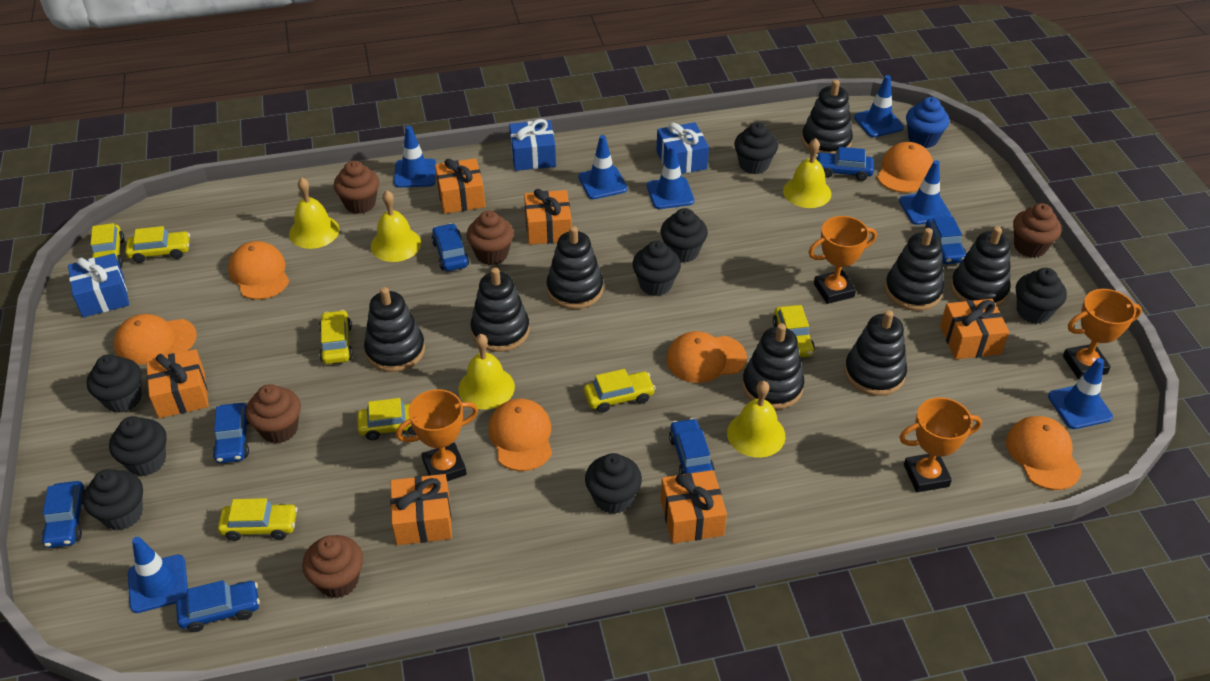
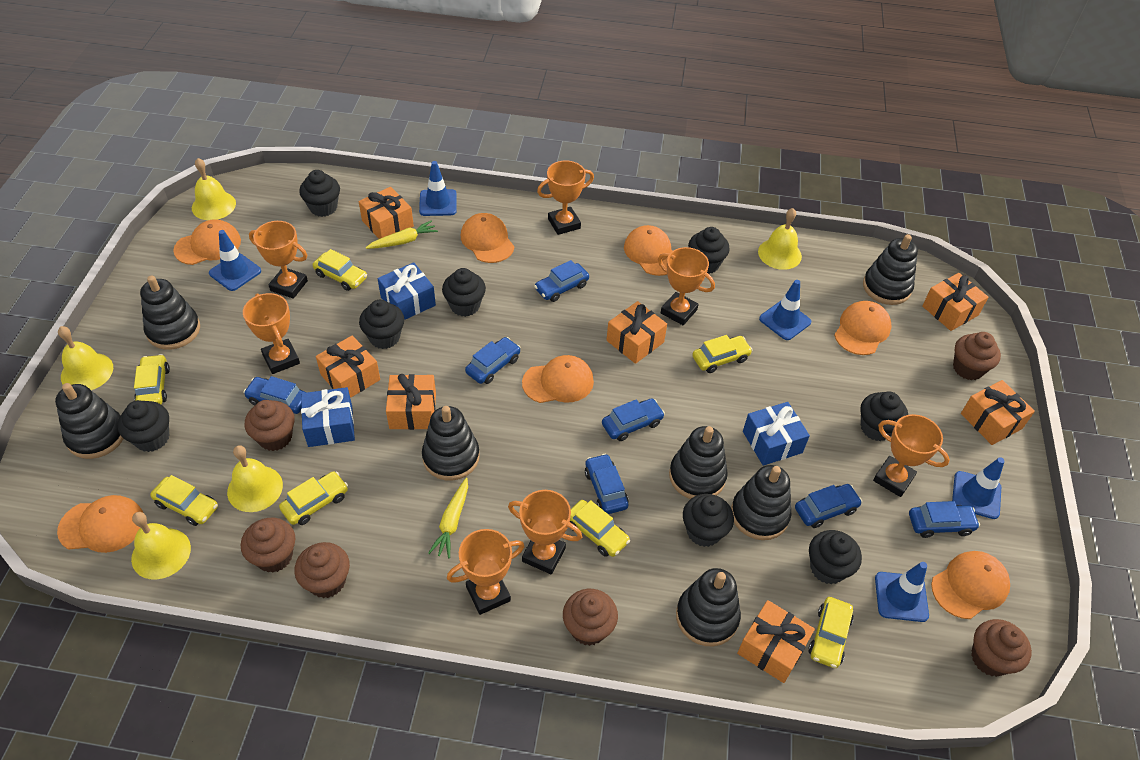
black stacking toy: 8 -> 7
blue cupcake: 1 -> 0
blue traffic cone: 7 -> 5
brown cupcake: 5 -> 6
orange cap: 6 -> 7
orange gift: 6 -> 7
orange trophy: 4 -> 7
yellow carrot: 0 -> 2

